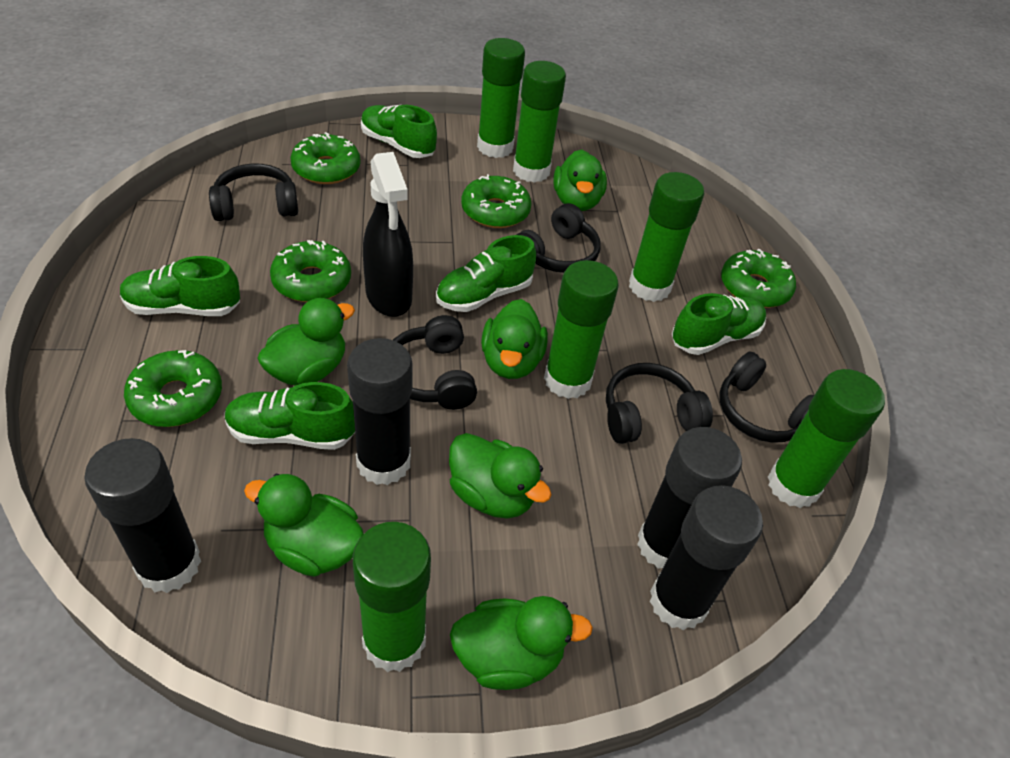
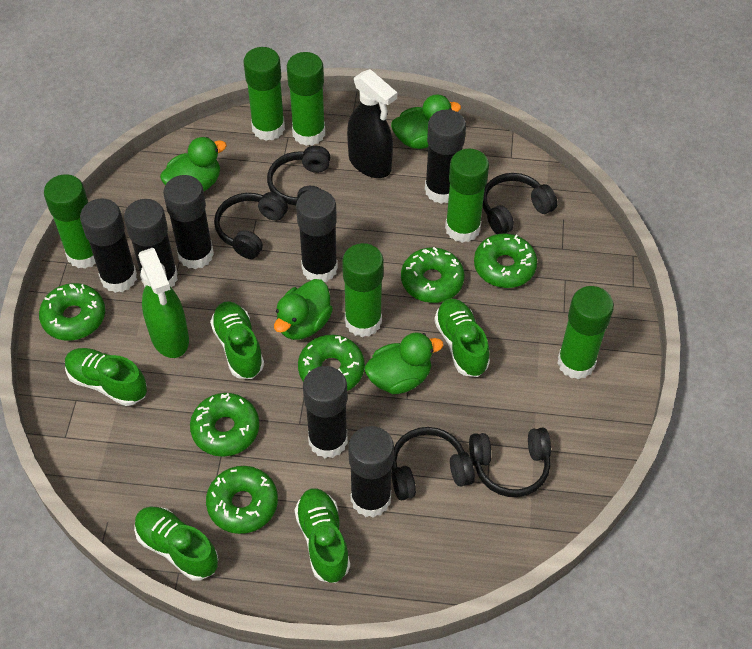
black glue stick: 4 -> 7
green donut: 5 -> 6
green duck: 6 -> 4
green spray bottle: 0 -> 1

